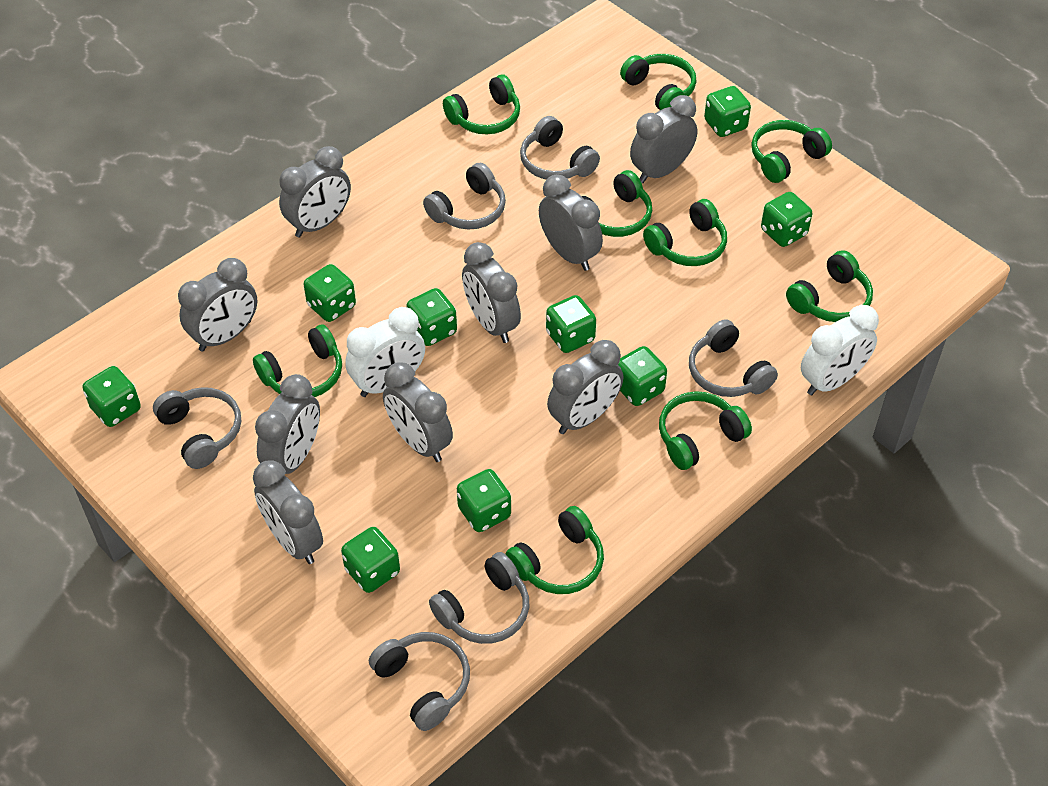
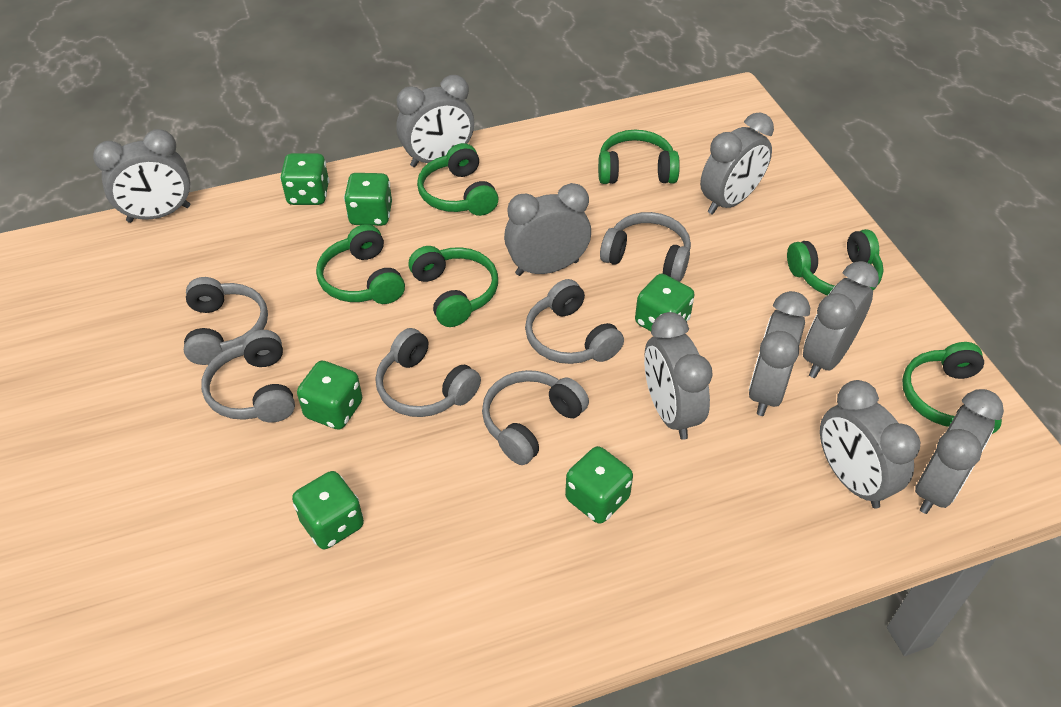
green dice: 9 -> 6
green headphones: 9 -> 6
white clock: 2 -> 0

